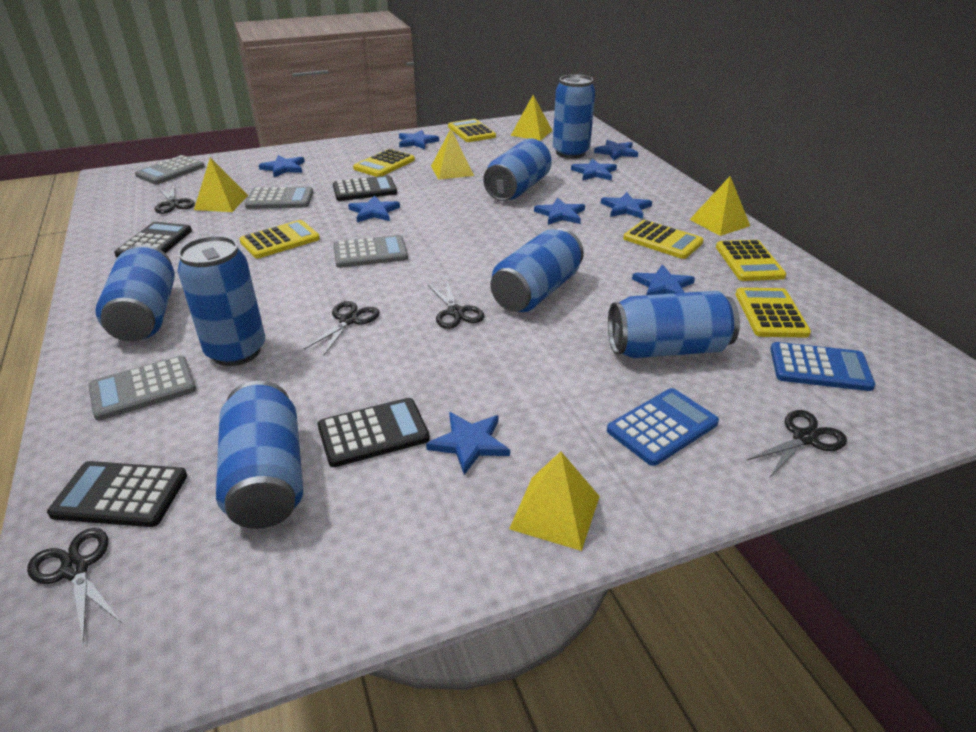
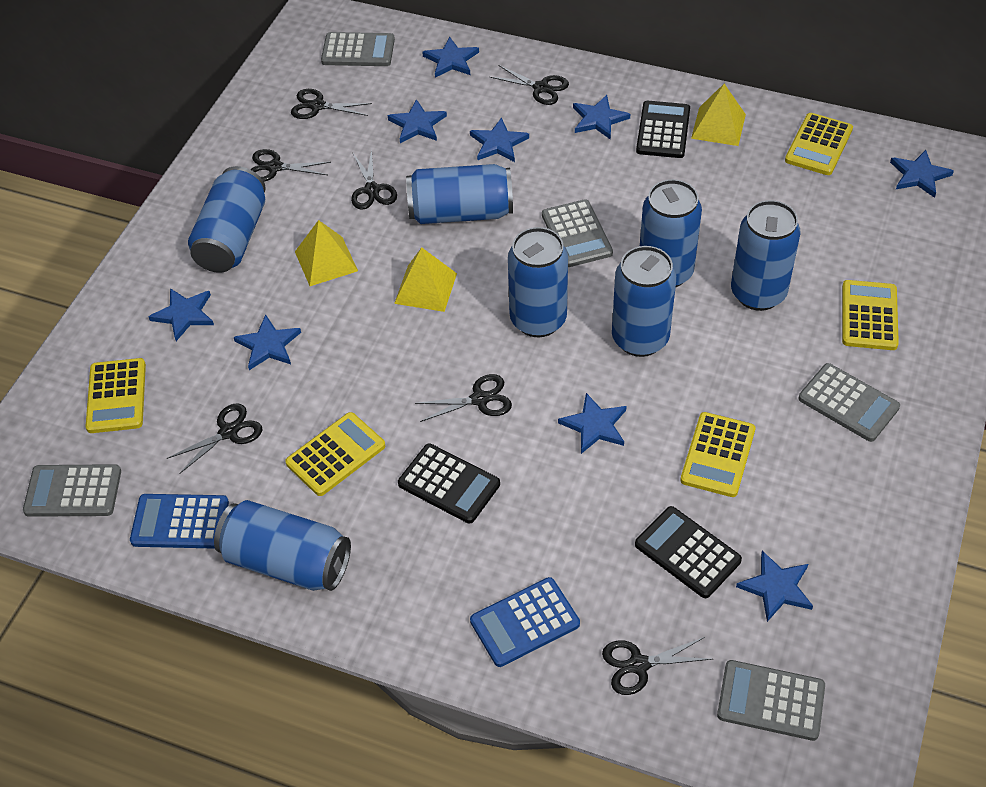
black calculator: 4 -> 3
black scissors: 5 -> 7
grey calculator: 4 -> 5
yellow calculator: 6 -> 5
yellow pyramid: 5 -> 3

